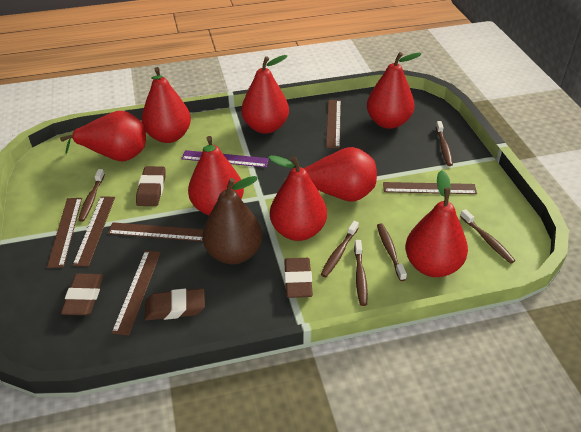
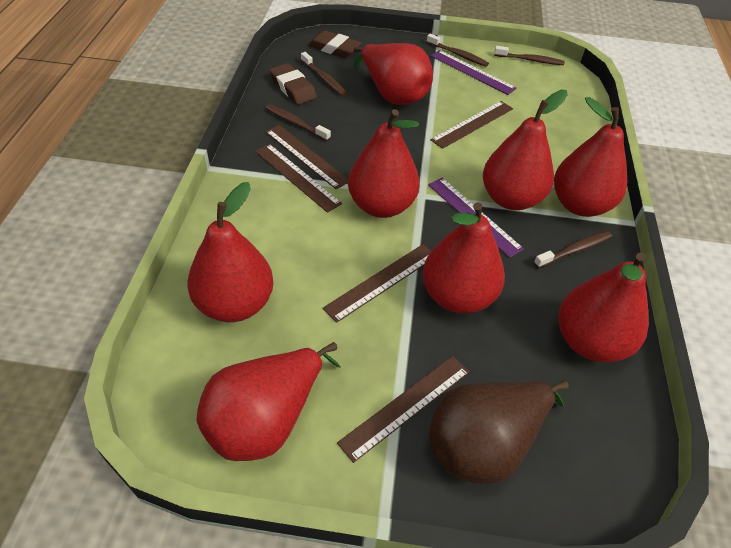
brown eraser: 4 -> 2
brown ruler: 6 -> 5
brown toothbrush: 6 -> 5
purple ruler: 1 -> 2

